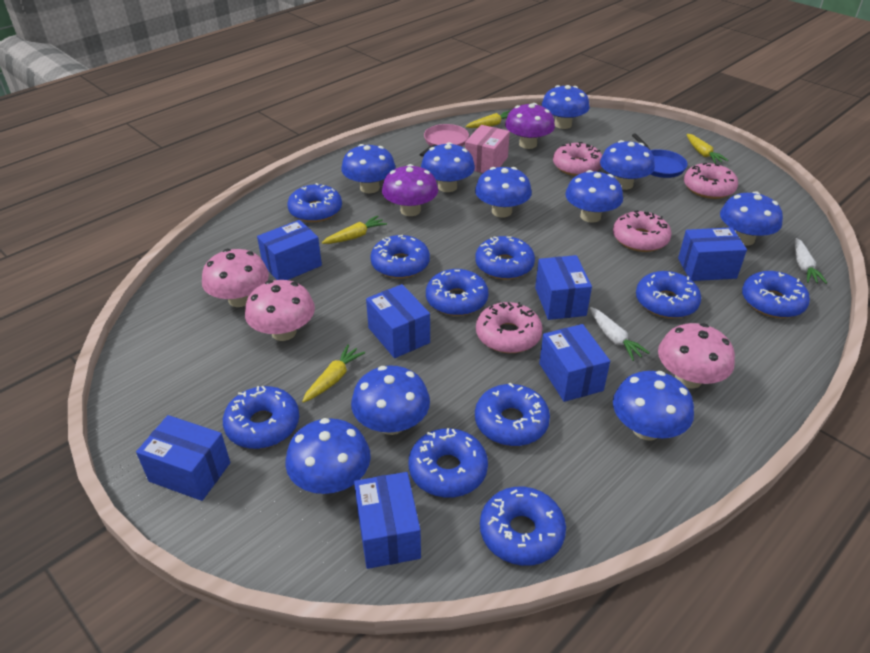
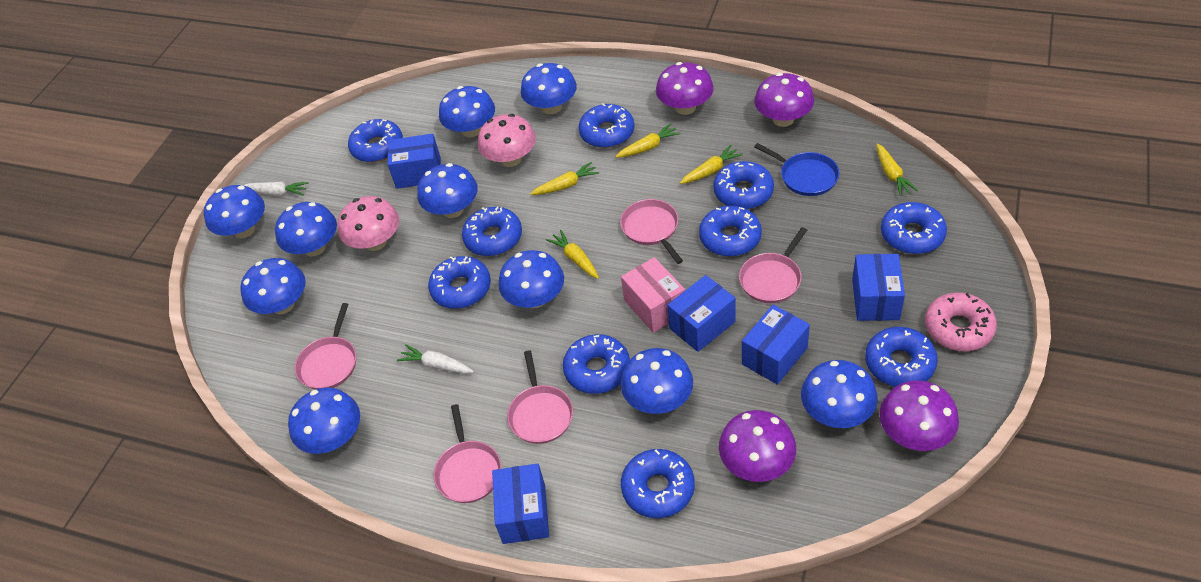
blue box: 7 -> 5
pink donut: 4 -> 1
pink mushroom: 3 -> 2
pink pan: 1 -> 5
purple mushroom: 2 -> 4
yellow carrot: 4 -> 5

